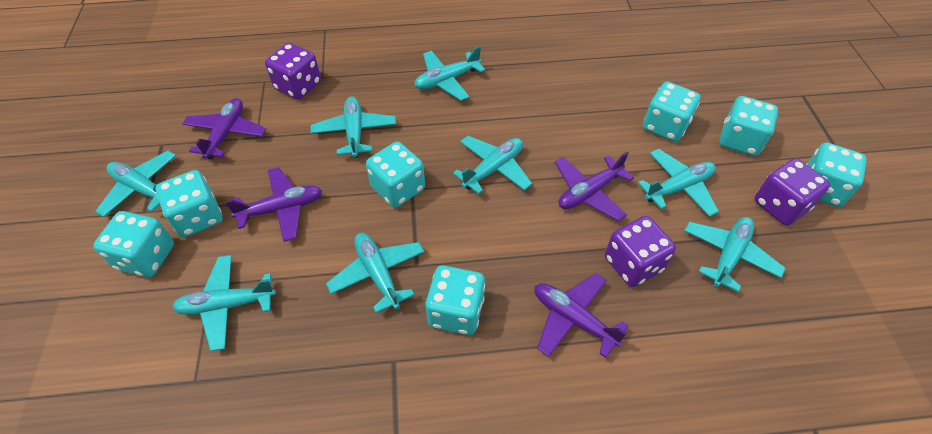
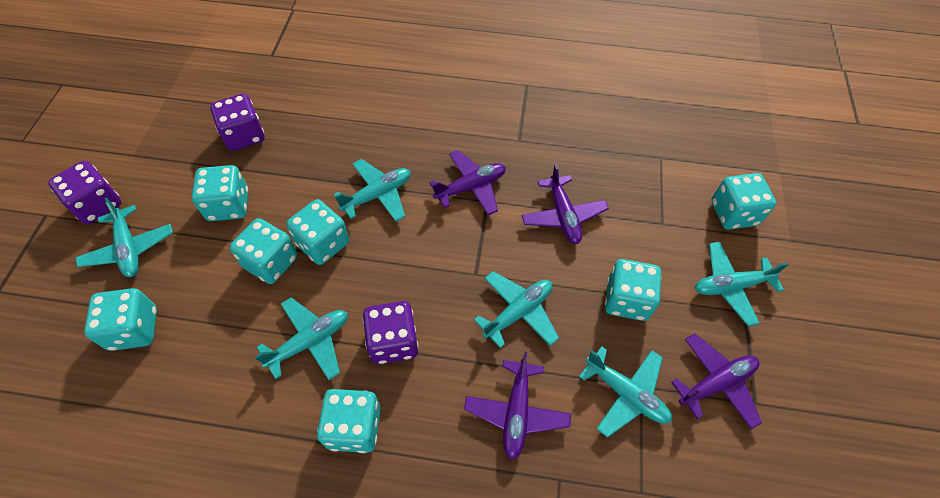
turquoise plane: 8 -> 6

